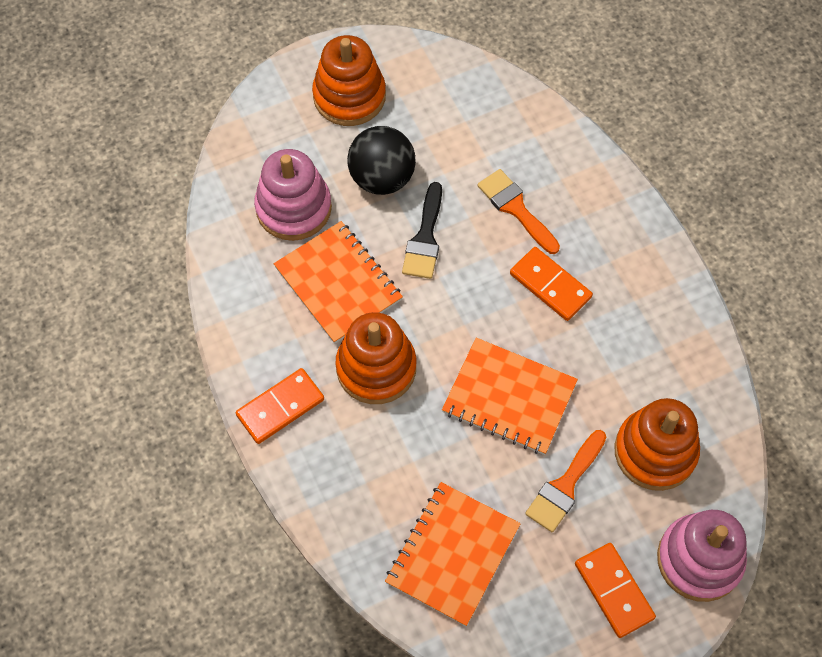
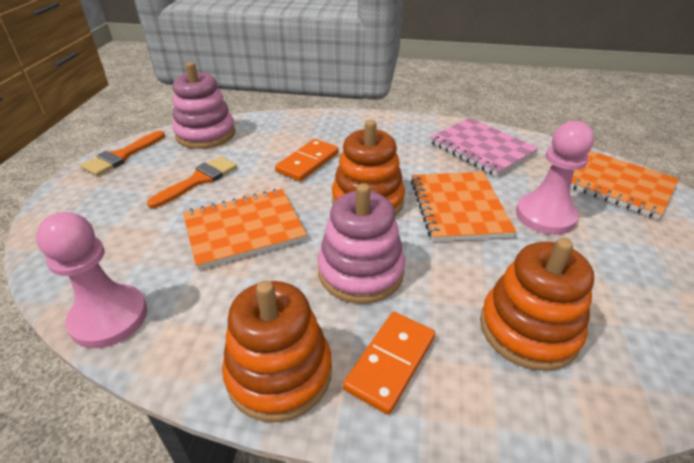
black ball: 1 -> 0
black brush: 1 -> 0
orange domino: 3 -> 2
pink notebook: 0 -> 1
pink pawn: 0 -> 2

